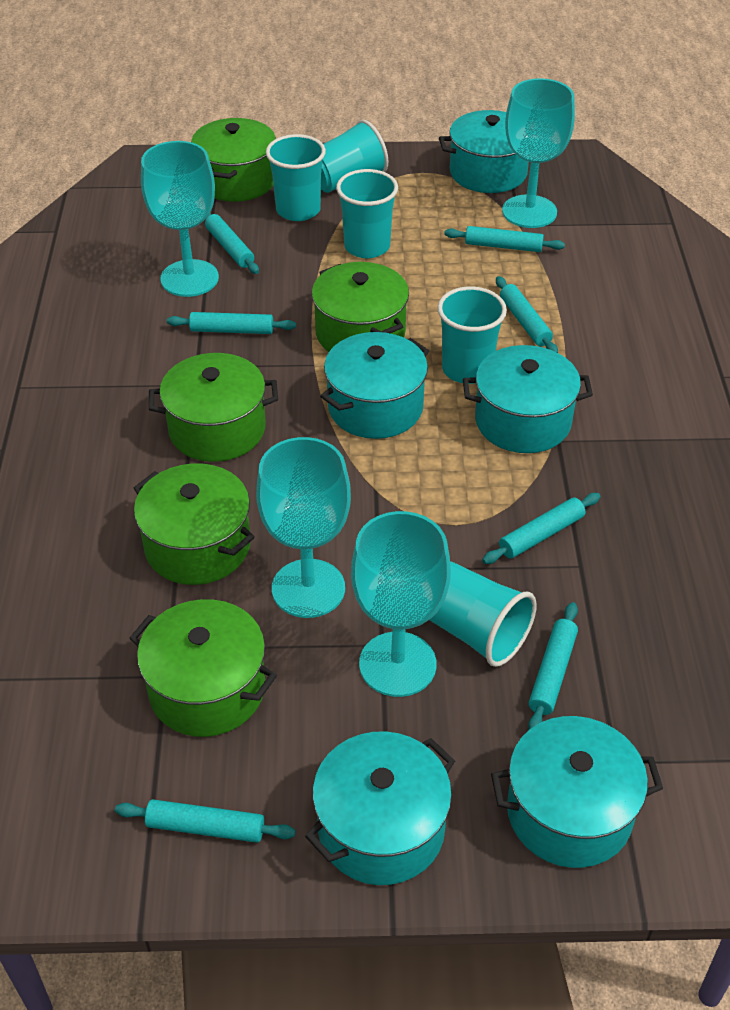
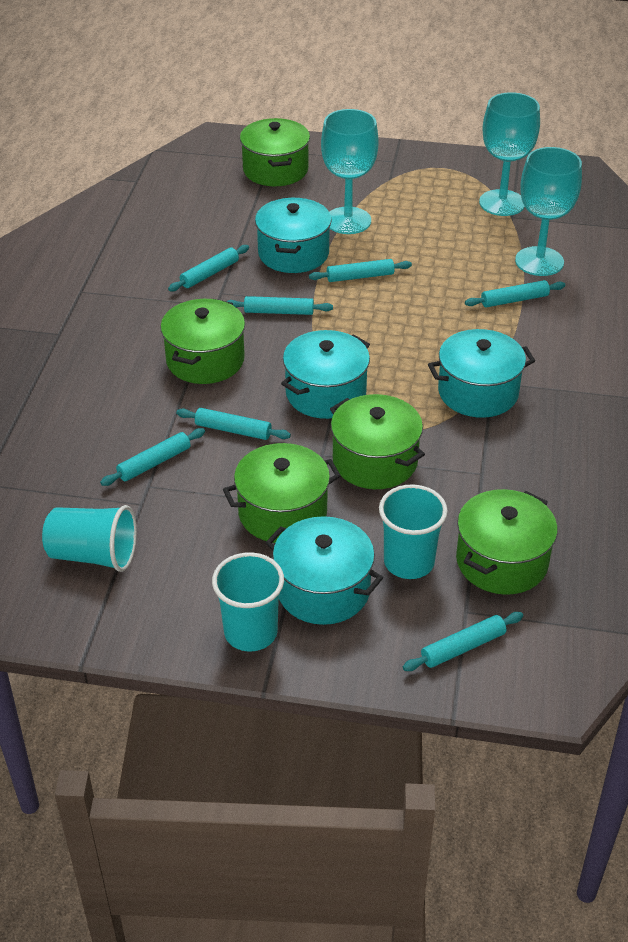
turquoise cup: 5 -> 3
turquoise goblet: 4 -> 3
turquoise pot: 5 -> 4

